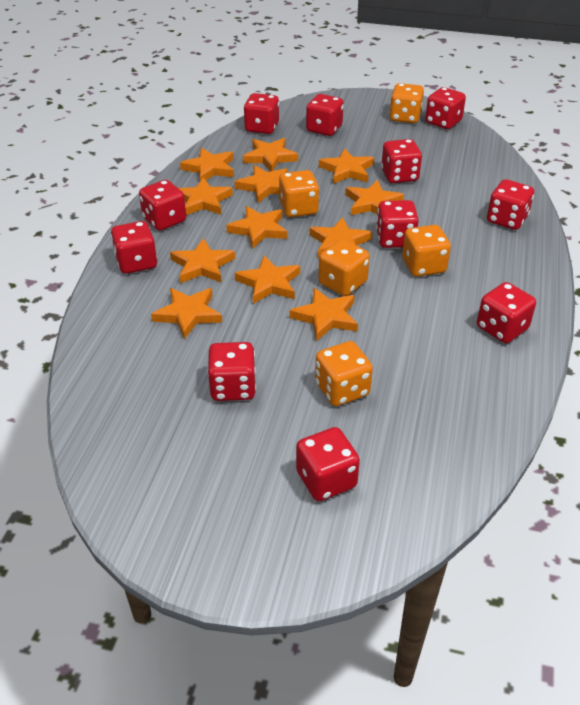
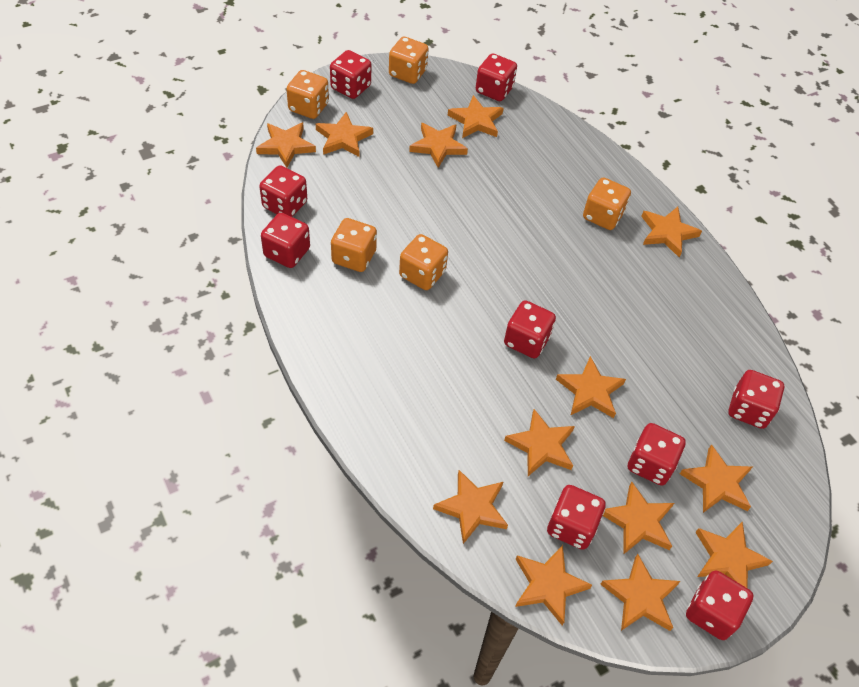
orange star: 12 -> 13
red dice: 11 -> 9

